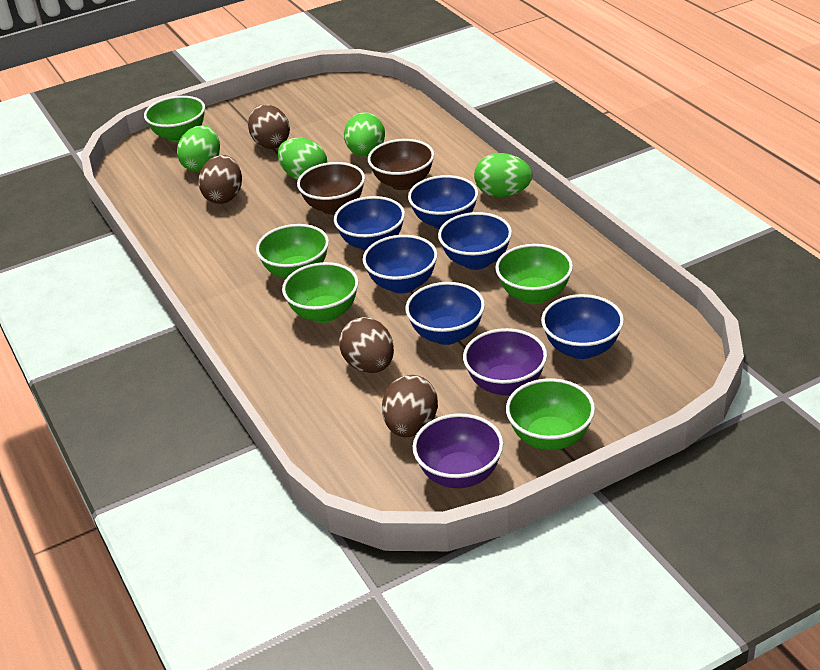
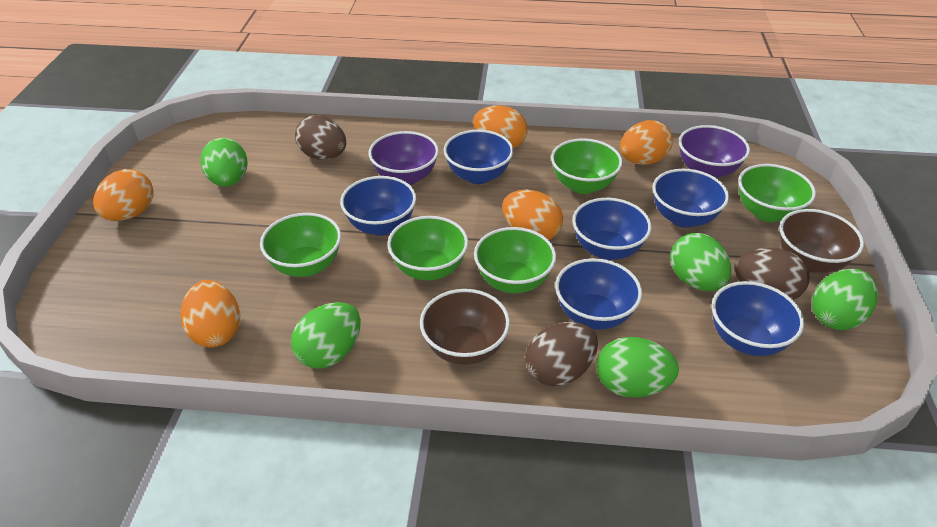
brown egg: 4 -> 3
green egg: 4 -> 5
orange egg: 0 -> 5

